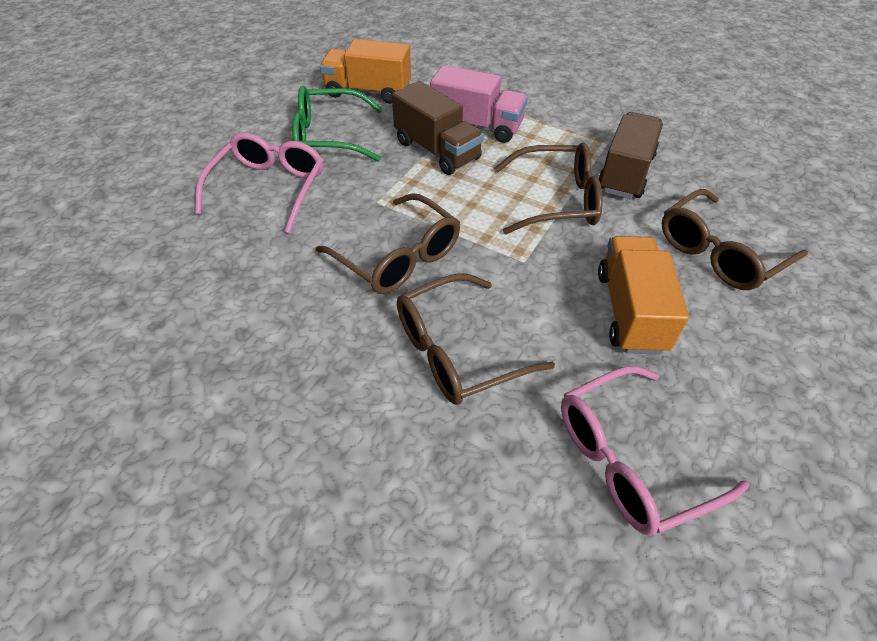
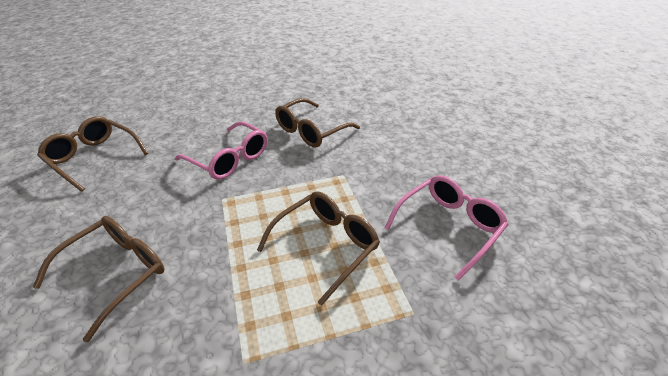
brown truck: 2 -> 0
green glasses: 1 -> 0
orange truck: 2 -> 0
pink truck: 1 -> 0

